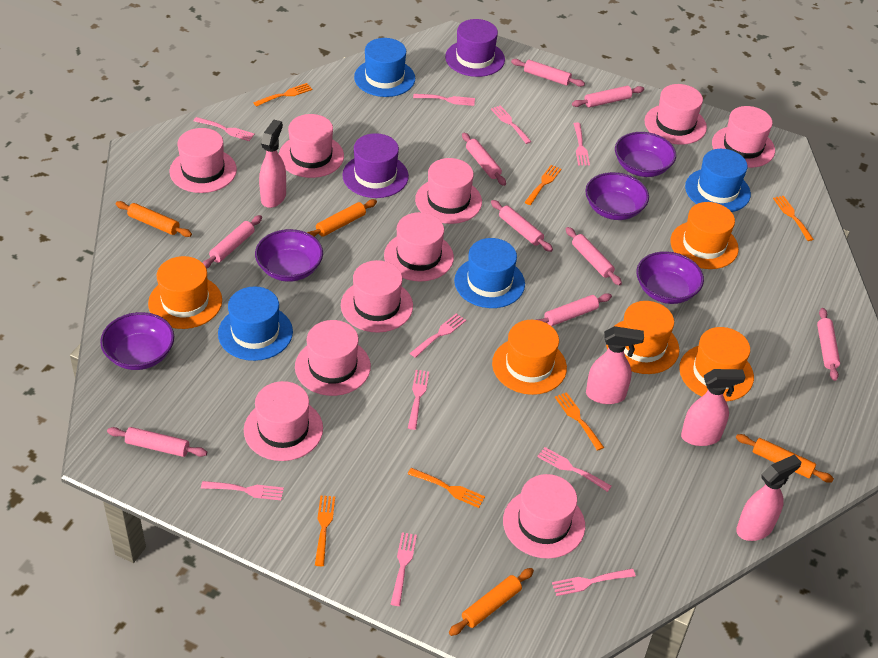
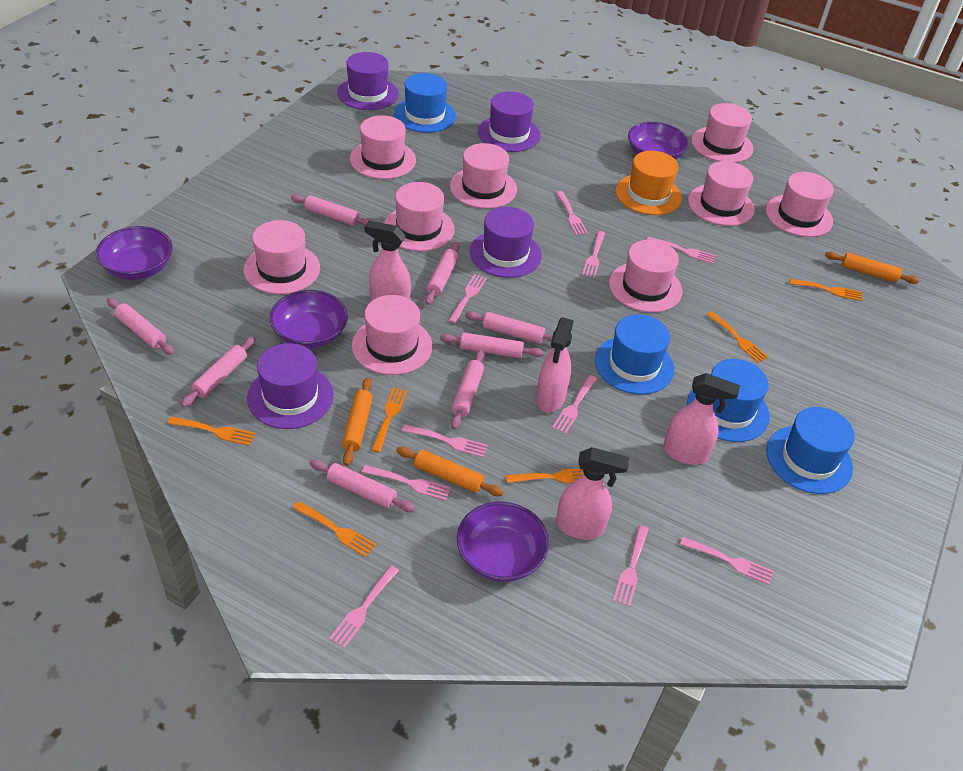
orange hat: 5 -> 1
orange rolling pin: 4 -> 3
pink hat: 10 -> 9
pink rolling pin: 9 -> 8
purple bowl: 5 -> 4
purple hat: 2 -> 4

